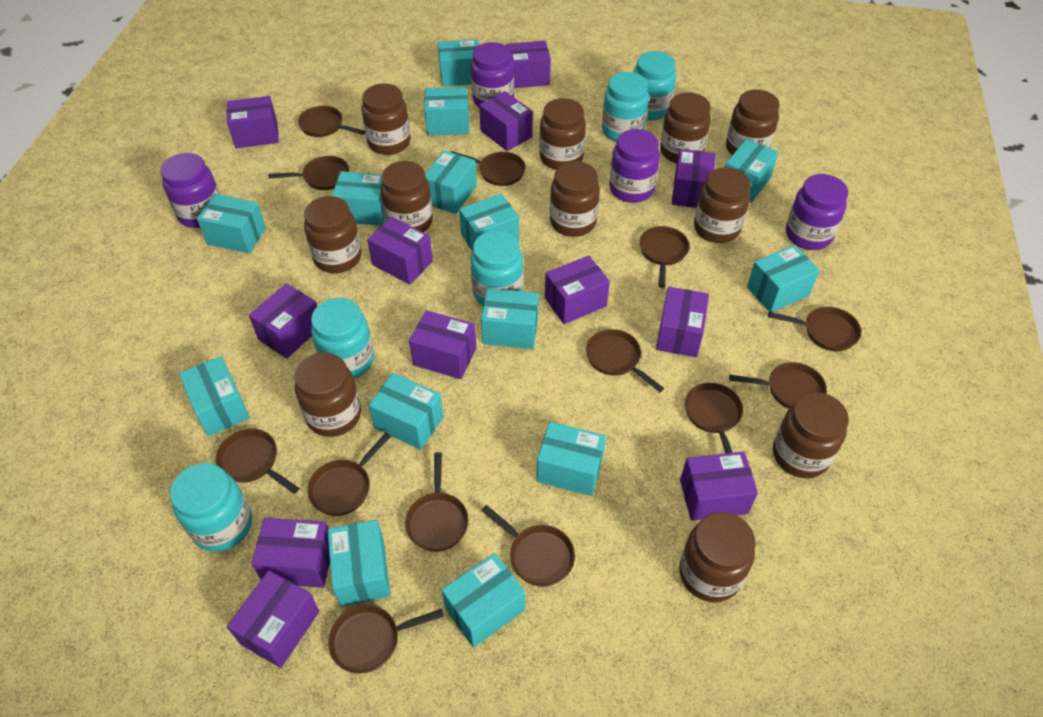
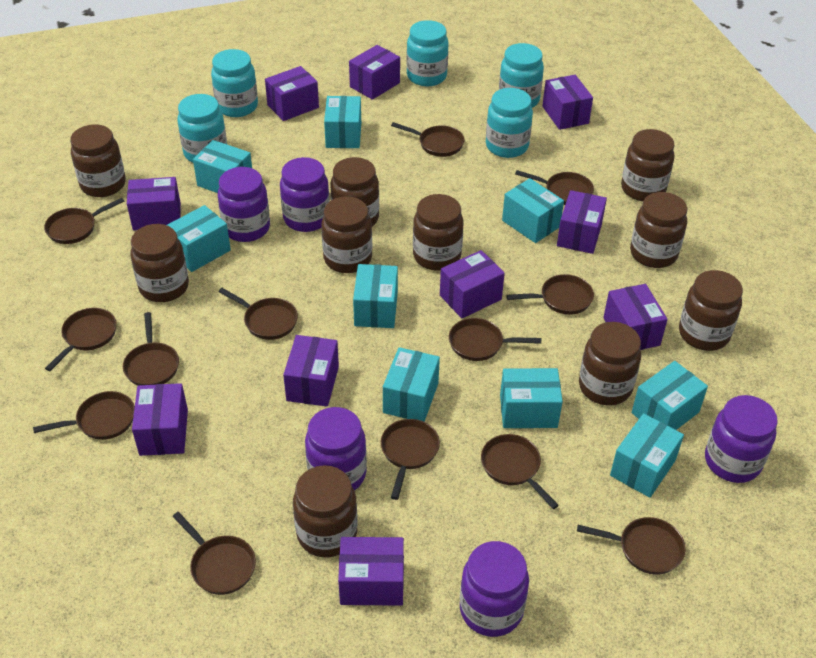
brown jar: 11 -> 10
purple box: 12 -> 10
purple jar: 4 -> 5
turquoise box: 14 -> 9

